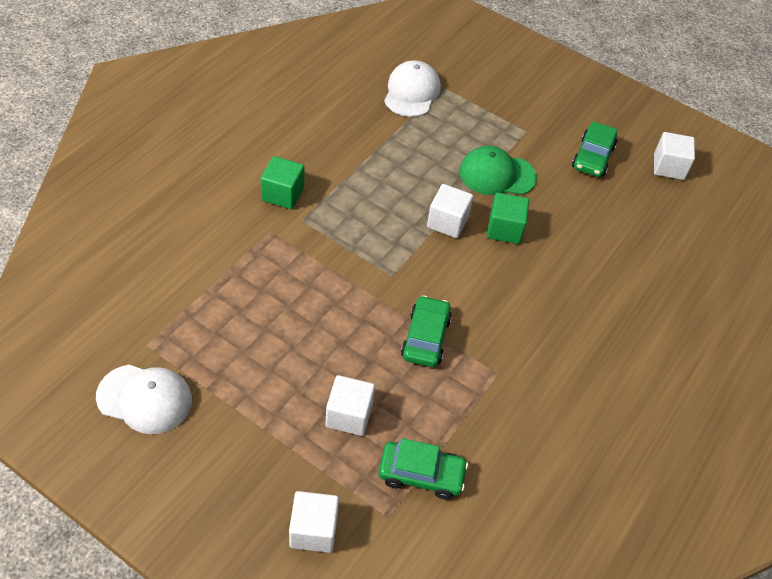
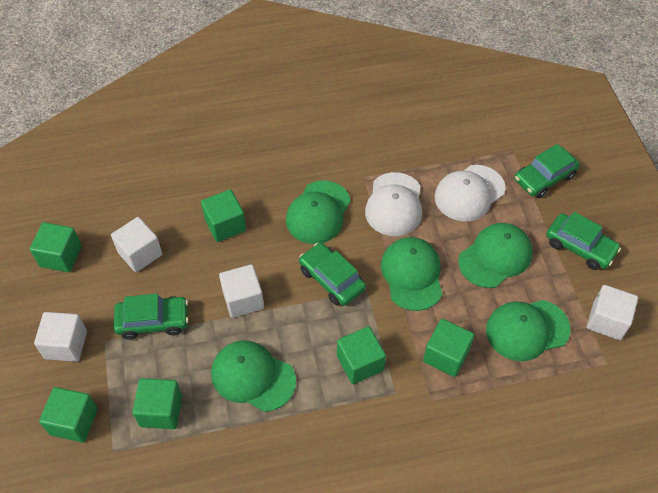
green cap: 1 -> 5
green car: 3 -> 4
green cube: 2 -> 6

